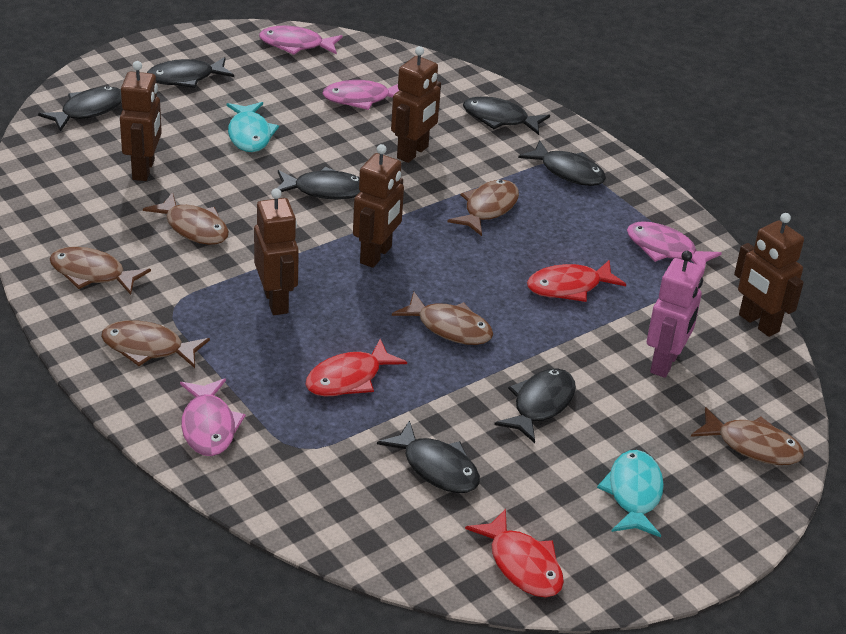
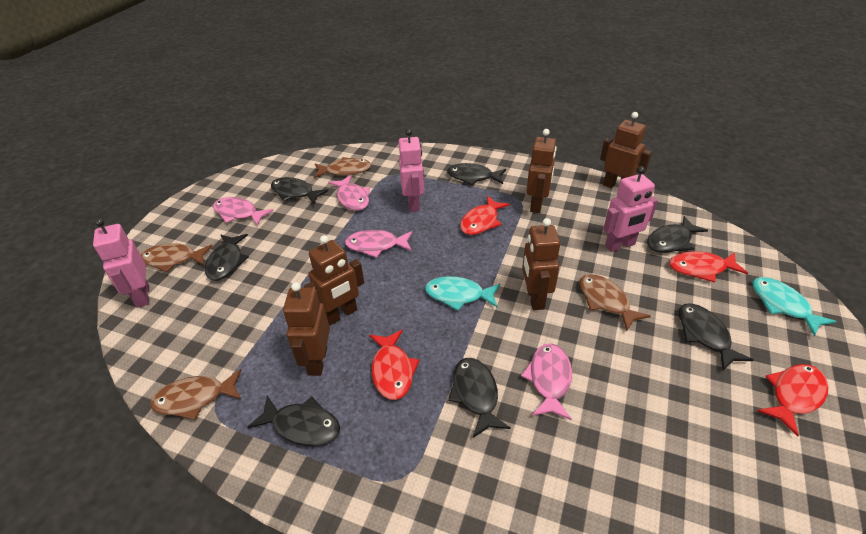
brown fish: 6 -> 4
pink robot: 1 -> 3
red fish: 3 -> 4

